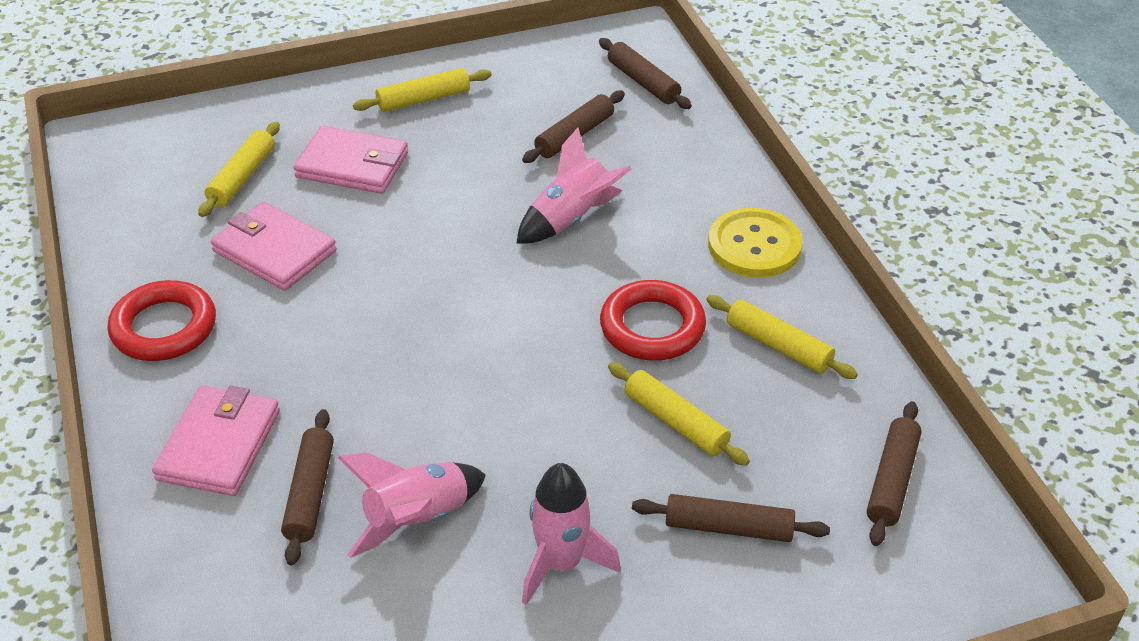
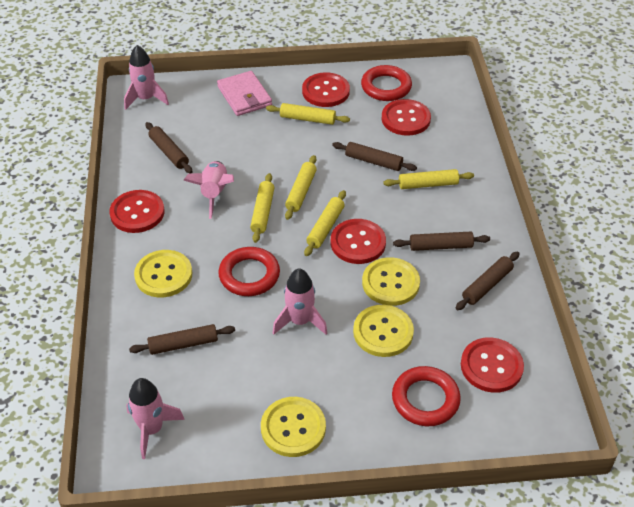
pink rocket: 3 -> 4
pink wallet: 3 -> 1
red button: 0 -> 5
red ring: 2 -> 3
yellow button: 1 -> 4
yellow rolling pin: 4 -> 5

